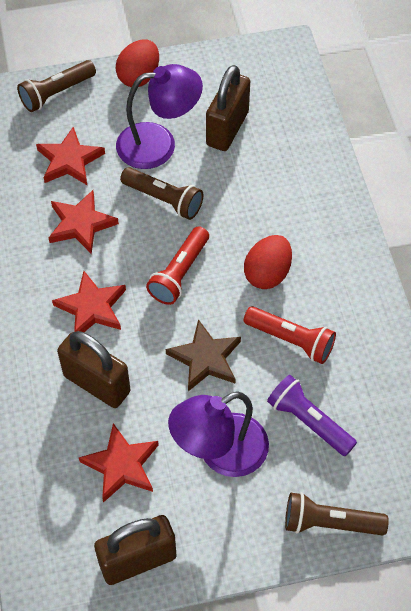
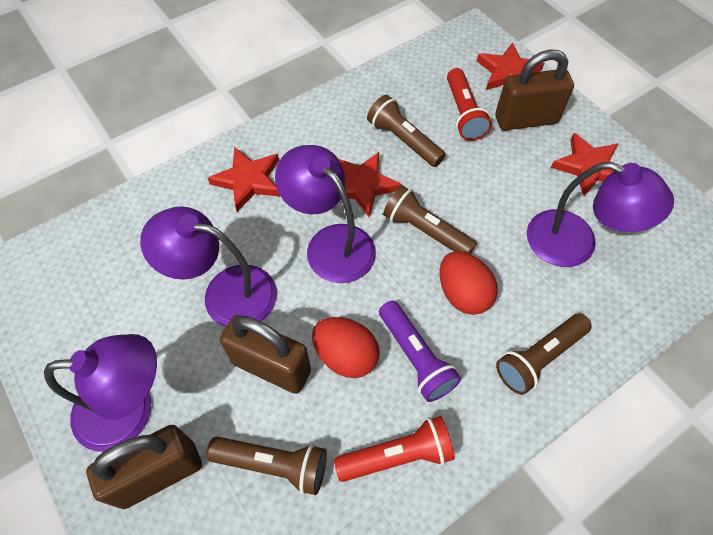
brown flashlight: 3 -> 4
brown star: 1 -> 0
purple lamp: 2 -> 4

